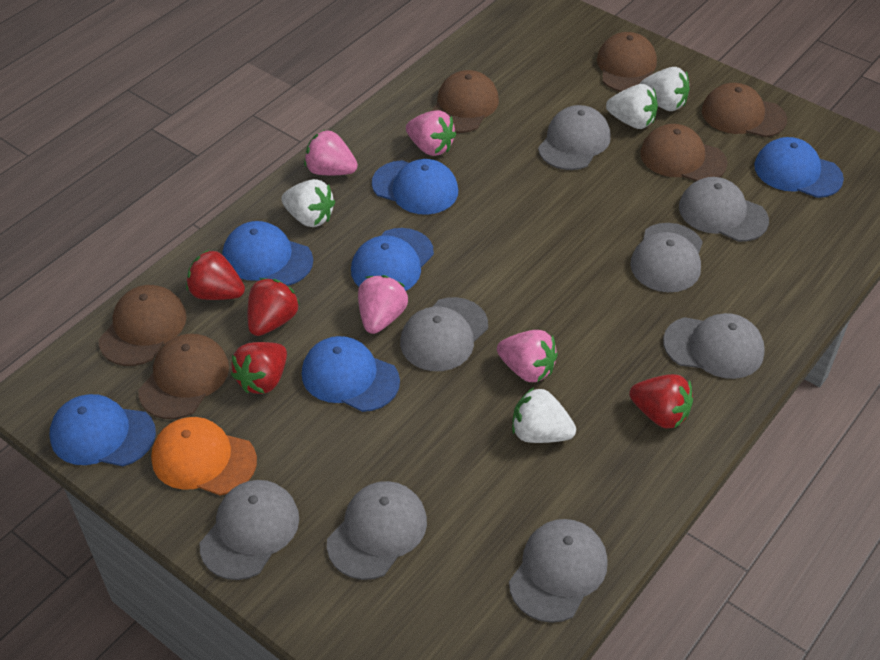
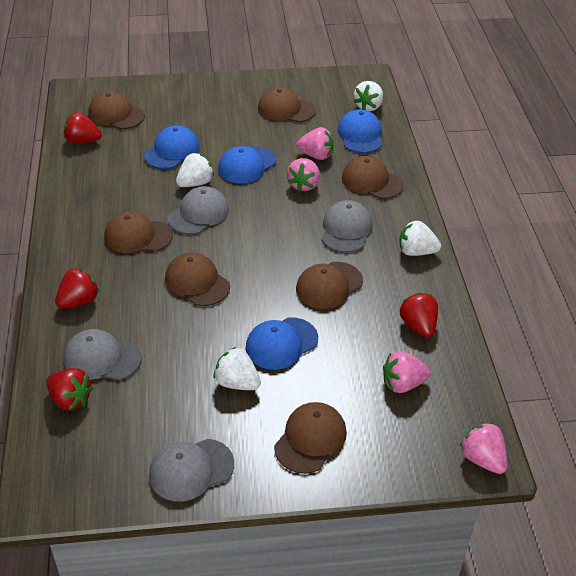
blue cap: 6 -> 4
brown cap: 6 -> 7
grey cap: 8 -> 4
orange cap: 1 -> 0

